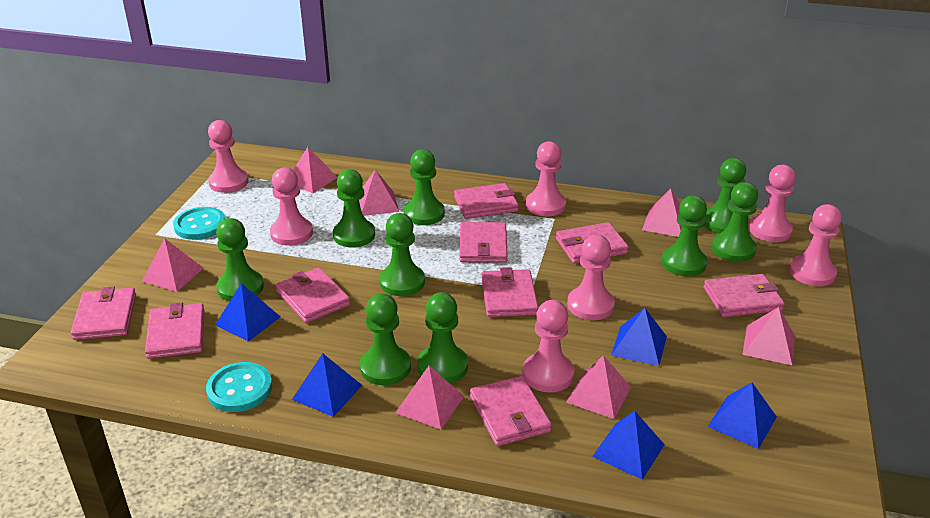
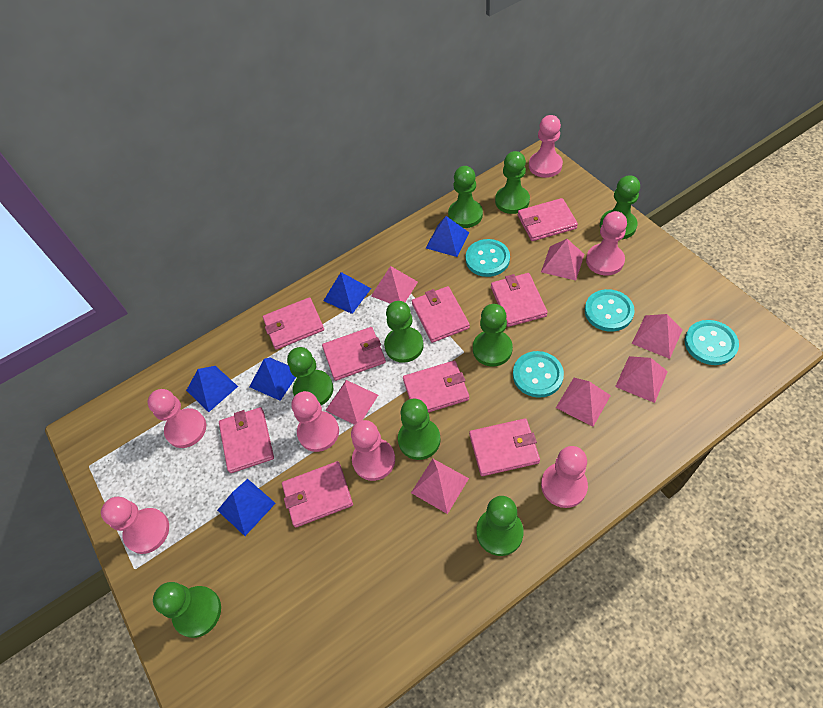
turquoise button: 2 -> 4

